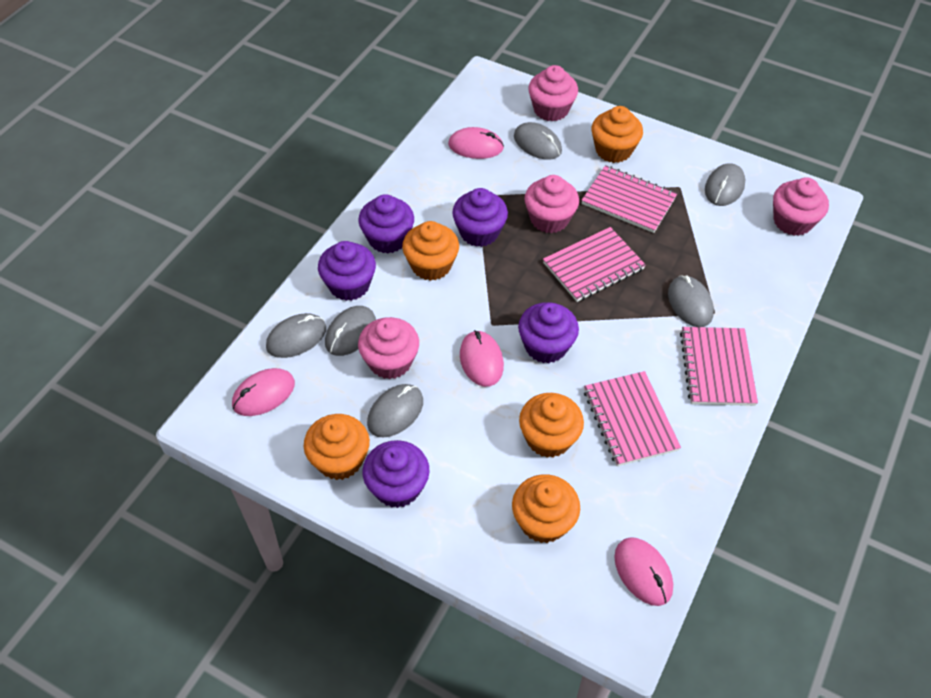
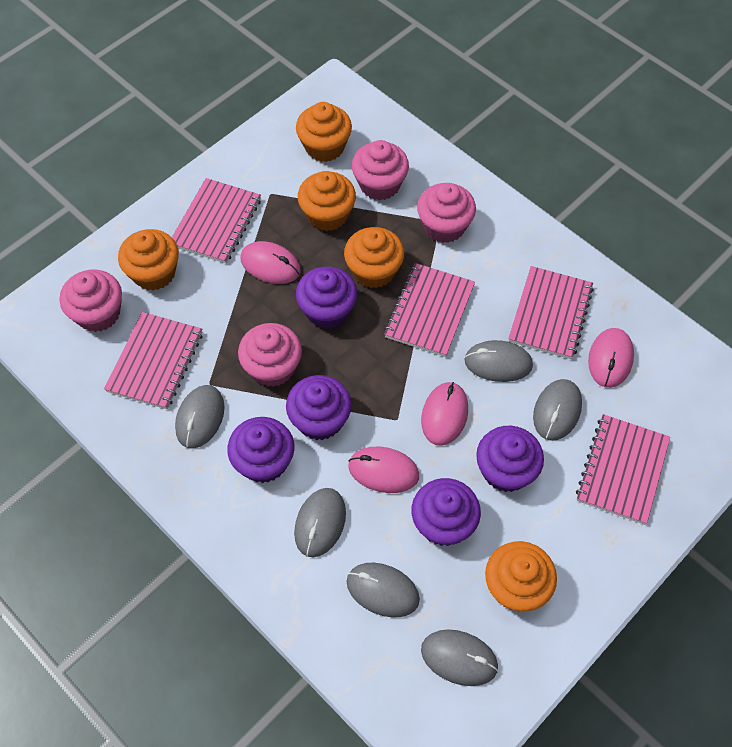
pink notebook: 4 -> 5

